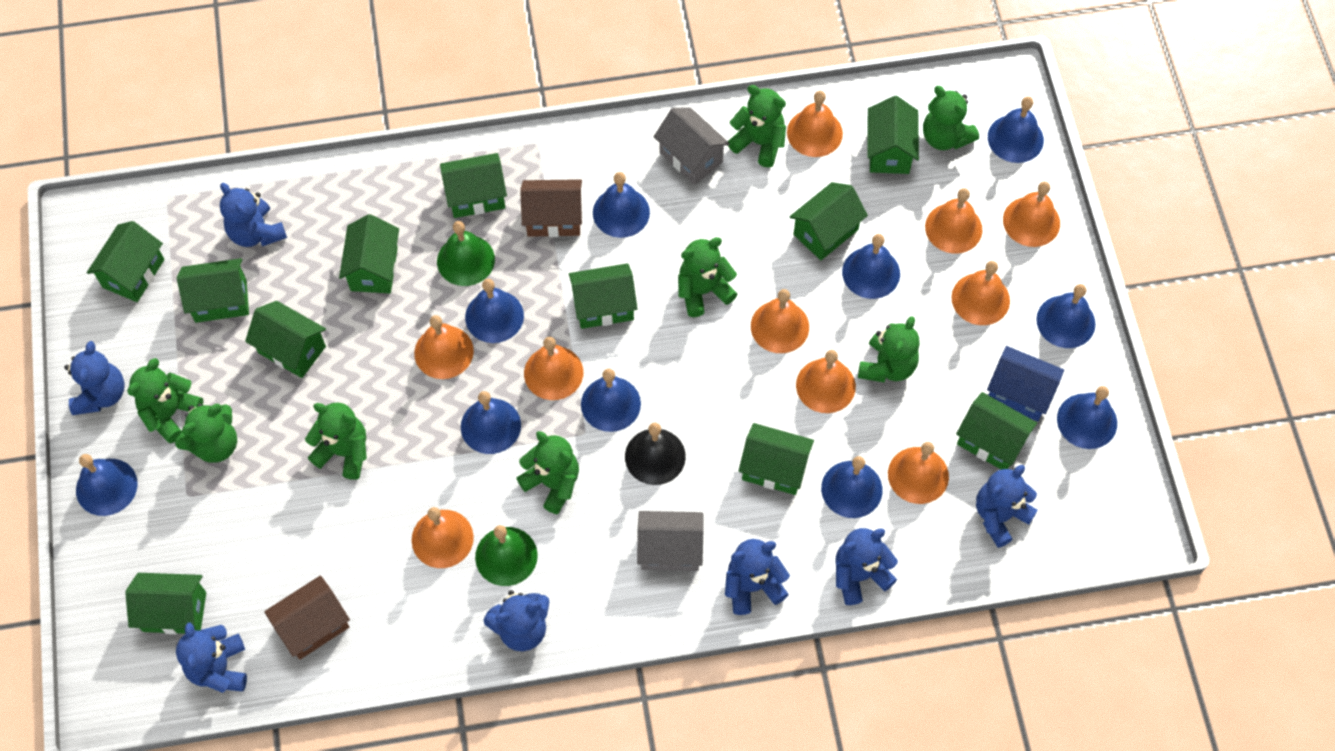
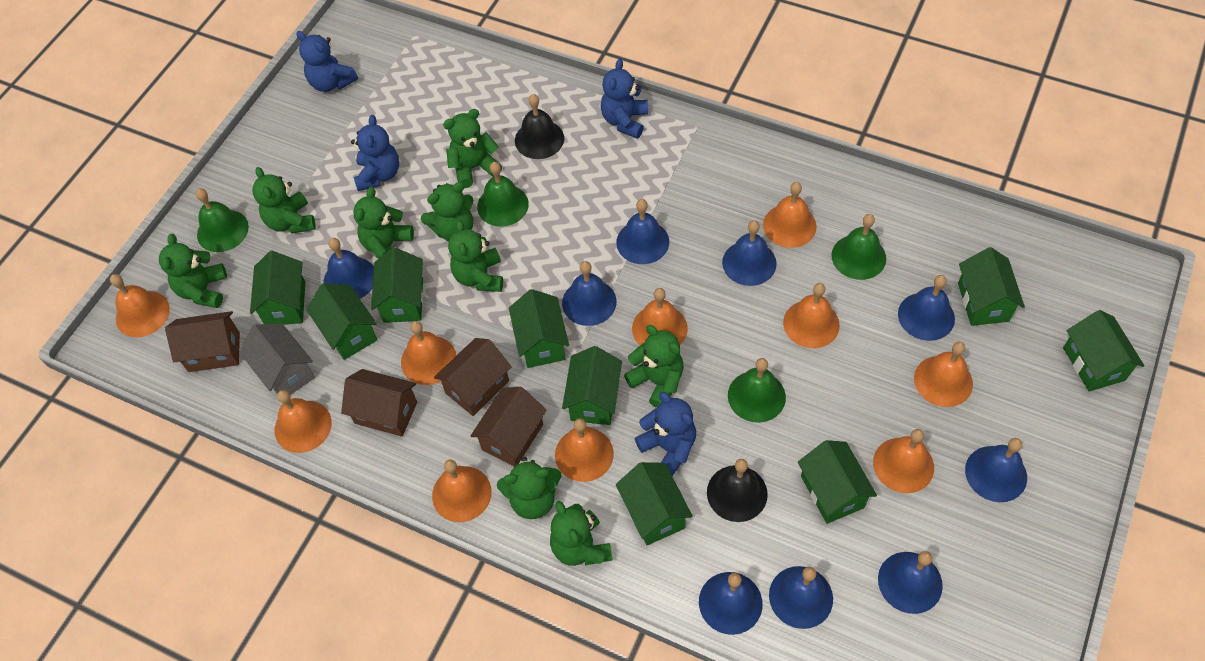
black bell: 1 -> 2
blue bell: 10 -> 9
blue house: 1 -> 0
blue teddy bear: 7 -> 4
brown house: 2 -> 4
green bell: 2 -> 4
green house: 11 -> 9
green teddy bear: 8 -> 9
grey house: 2 -> 1

